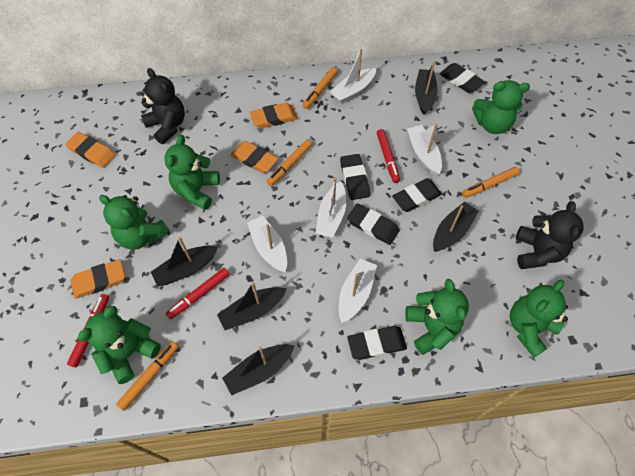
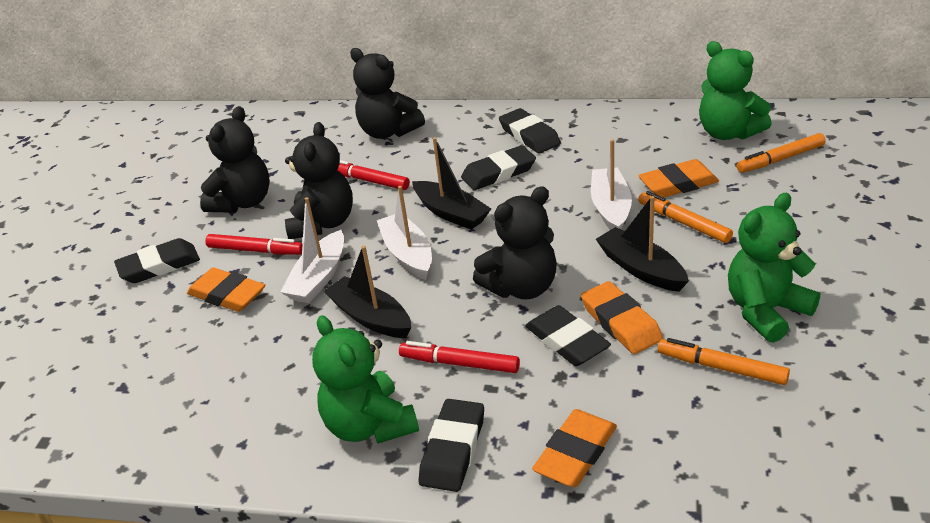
black boat: 5 -> 3
black teddy bear: 2 -> 4
green teddy bear: 6 -> 3
orange marker: 4 -> 3
white boat: 5 -> 3

